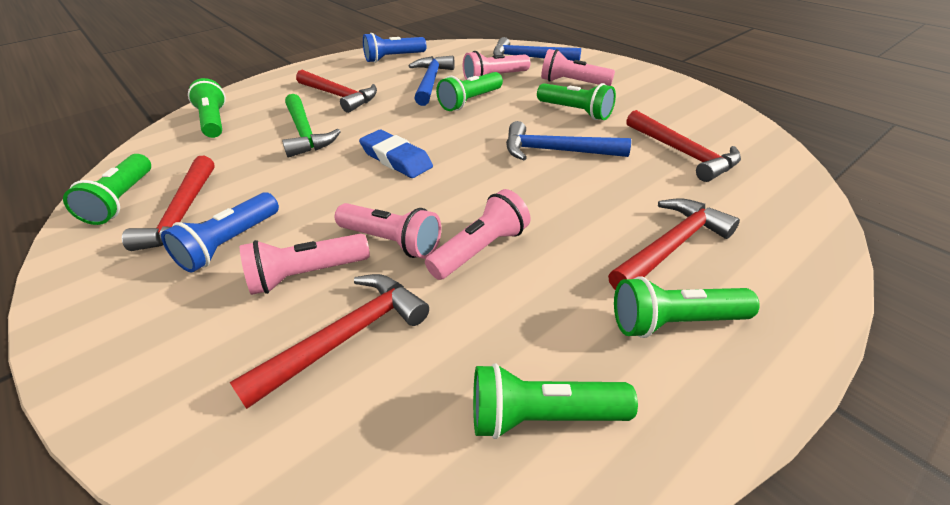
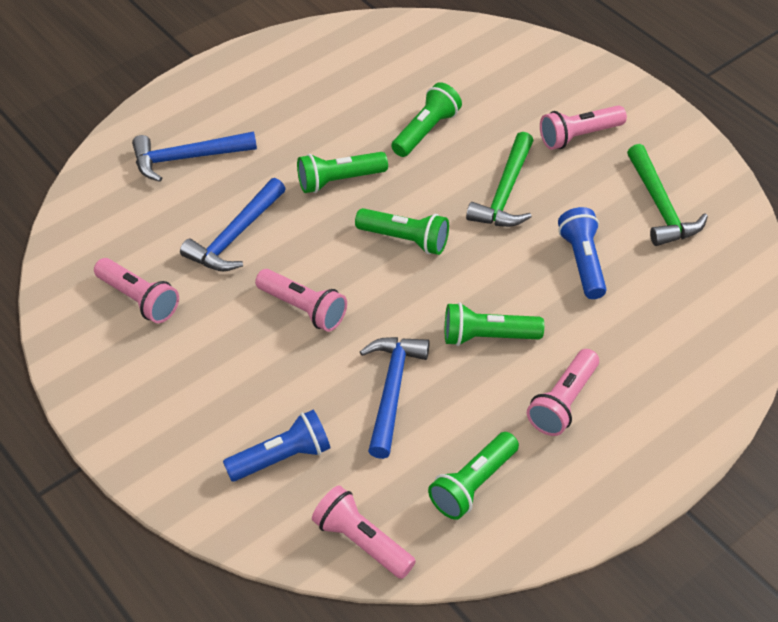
blue eraser: 1 -> 0
green flashlight: 6 -> 5
green hammer: 1 -> 2
red hammer: 5 -> 0

